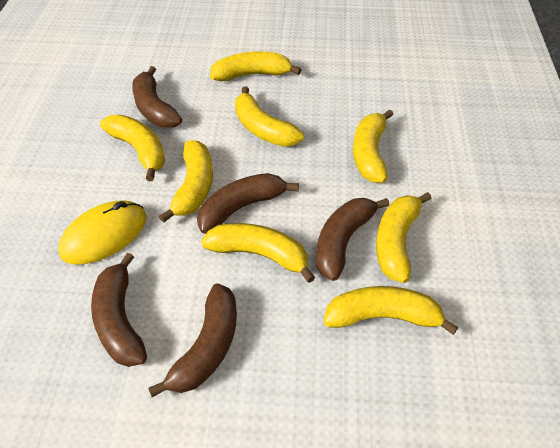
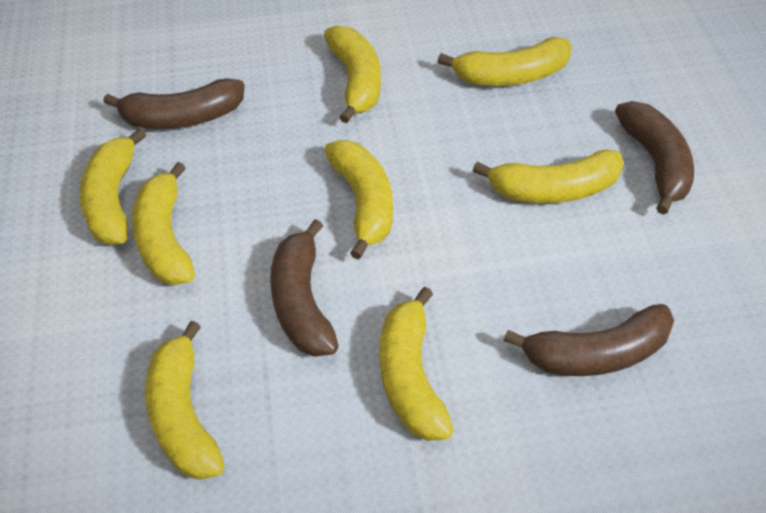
brown banana: 5 -> 4
yellow mouse: 1 -> 0

